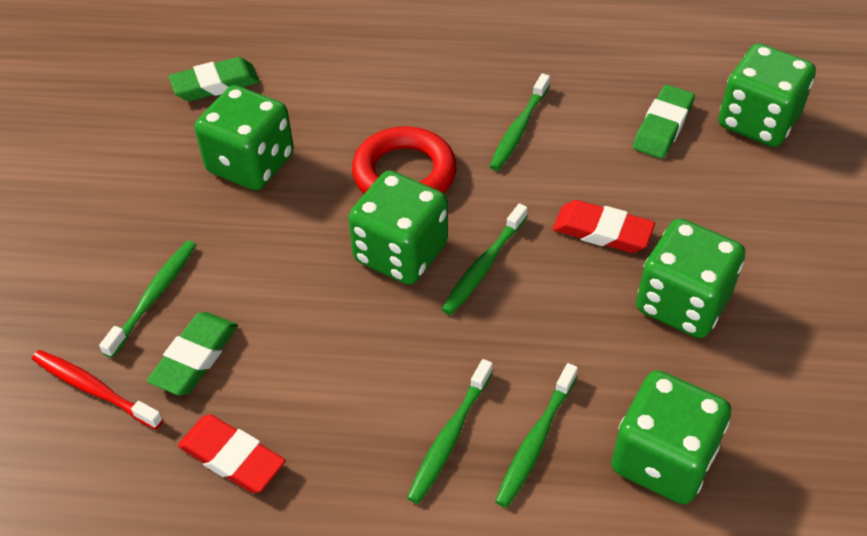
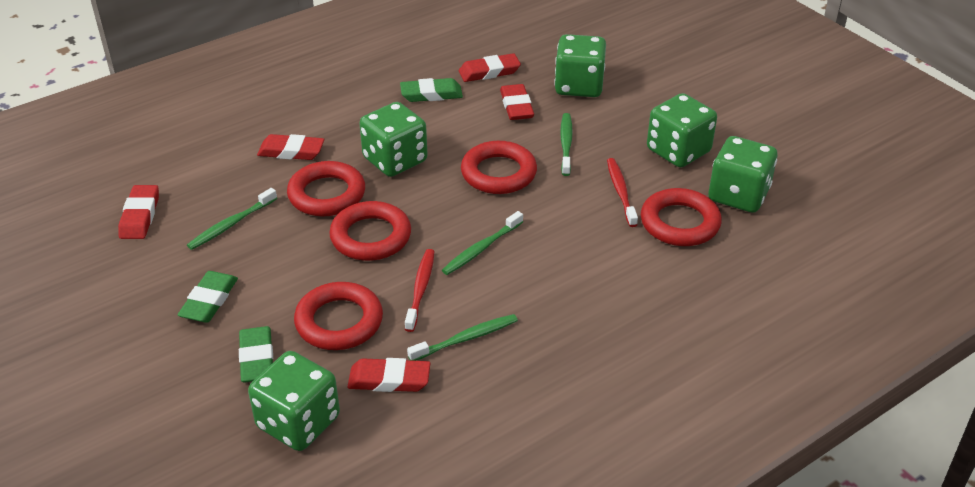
green toothbrush: 5 -> 4
red eraser: 2 -> 5
red ring: 1 -> 5
red toothbrush: 1 -> 2

